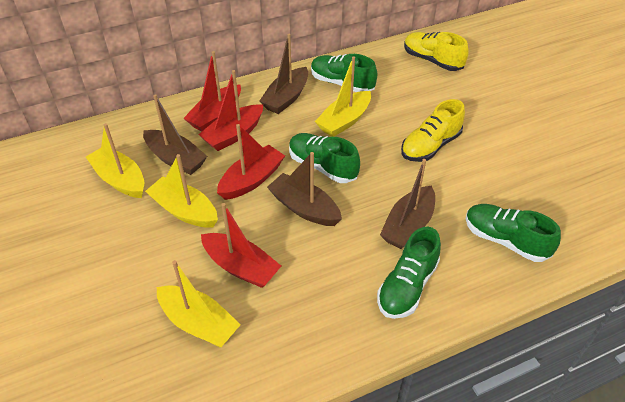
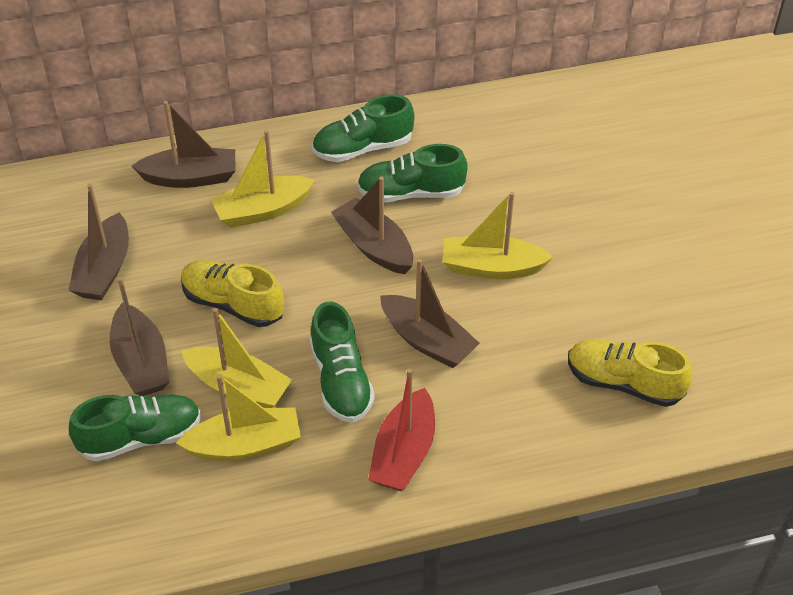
brown boat: 4 -> 5
red boat: 4 -> 1

